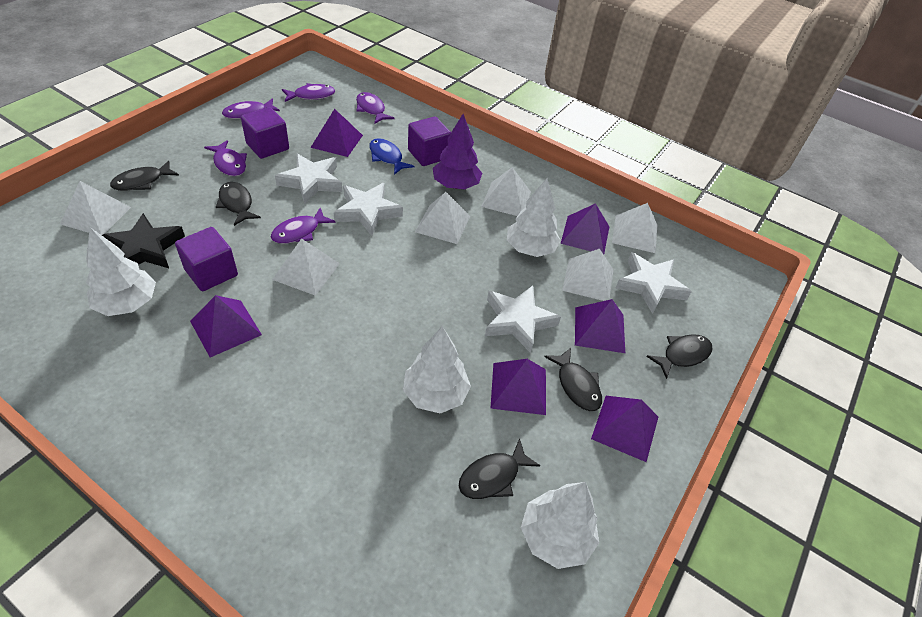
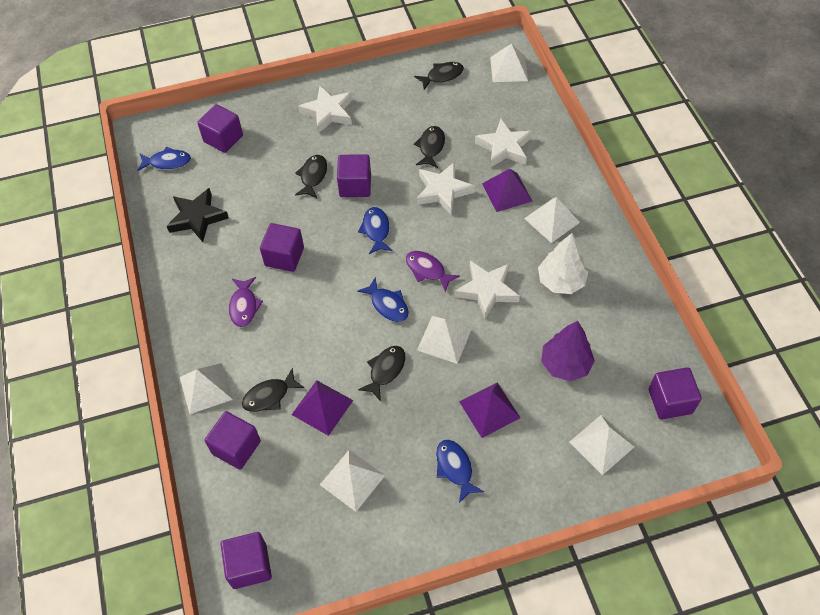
blue fish: 1 -> 4
purple cube: 3 -> 6
purple fish: 5 -> 2
purple pyramid: 6 -> 3
white tree: 4 -> 1

